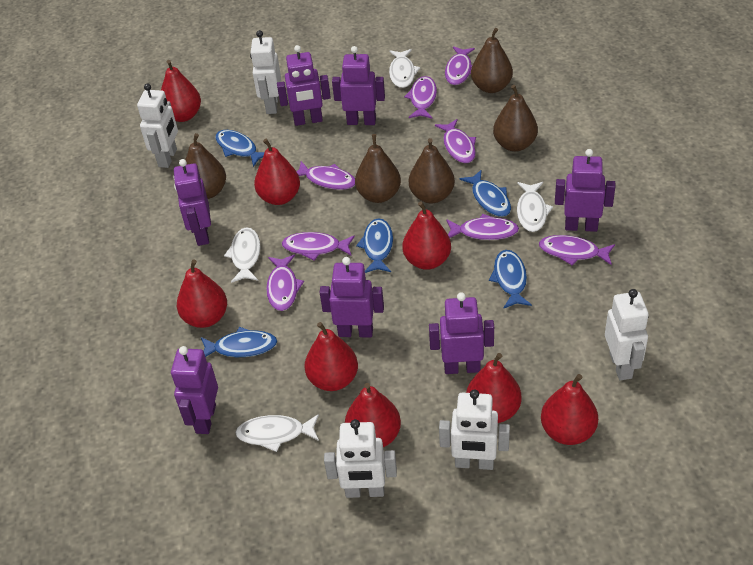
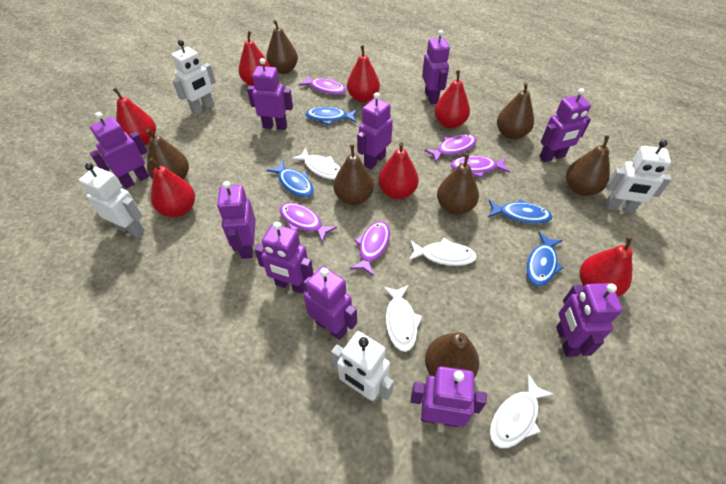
blue fish: 5 -> 4
brown pear: 5 -> 7
purple fish: 8 -> 5
purple robot: 7 -> 10
red pear: 8 -> 7
white robot: 5 -> 4

